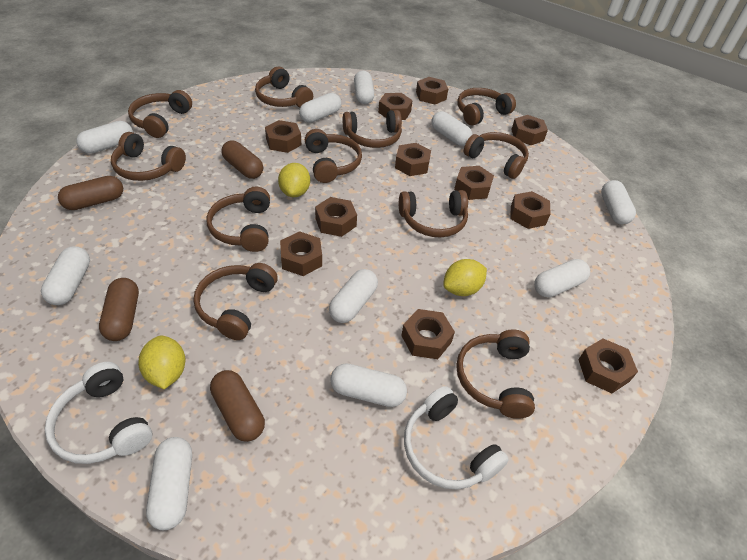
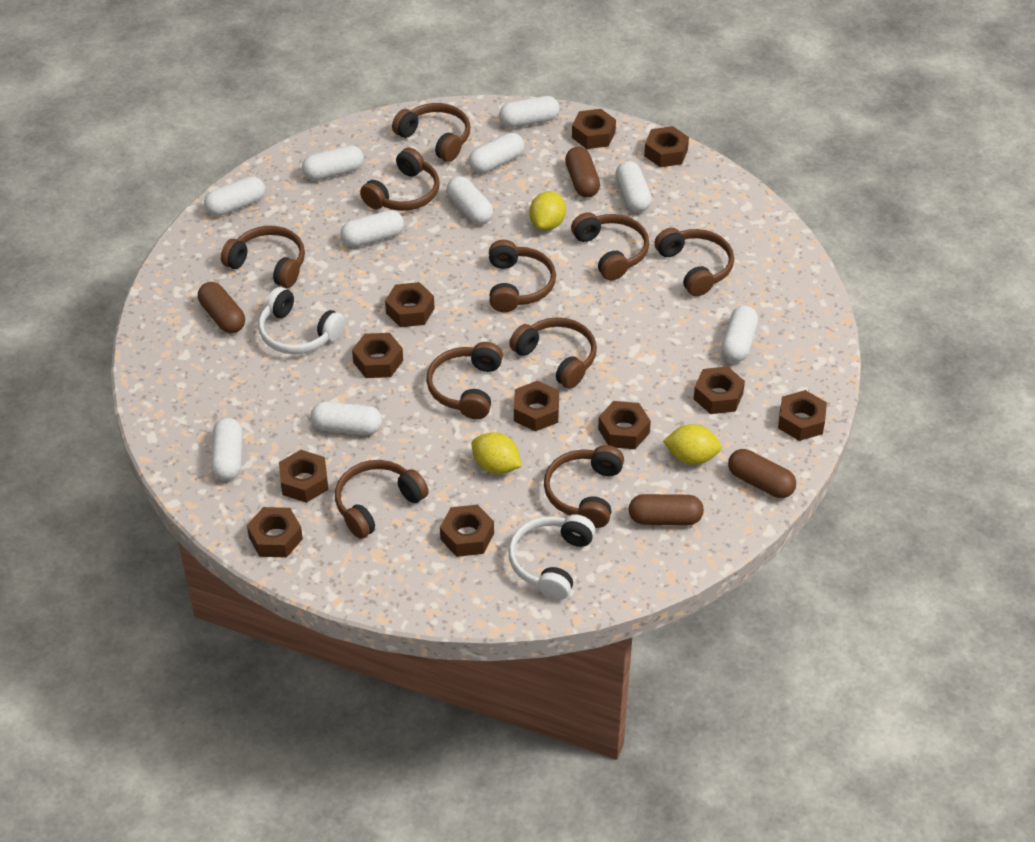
brown headphones: 11 -> 10

